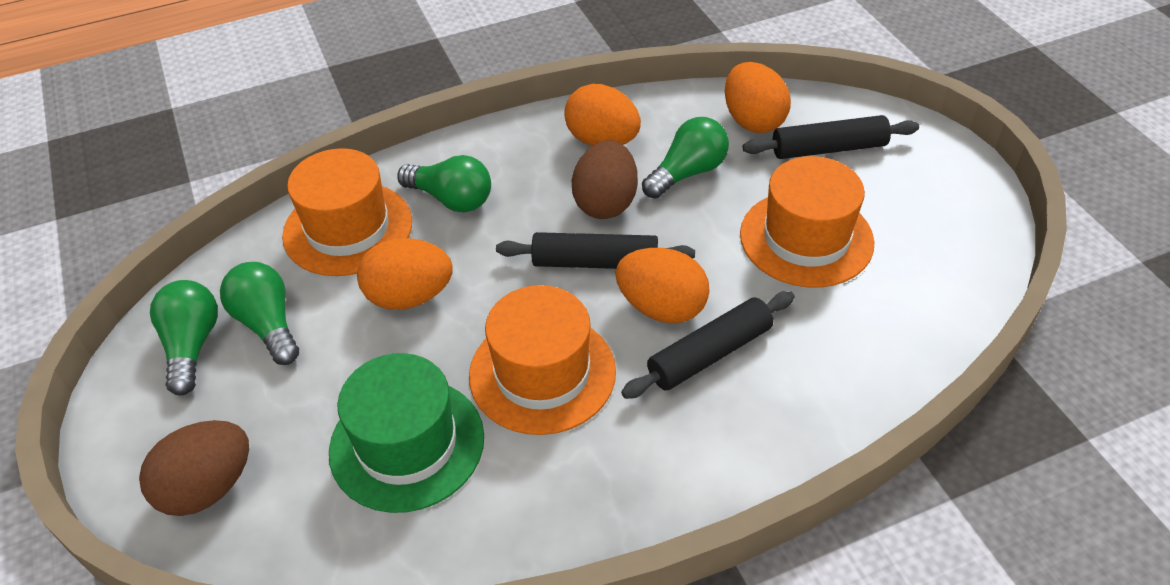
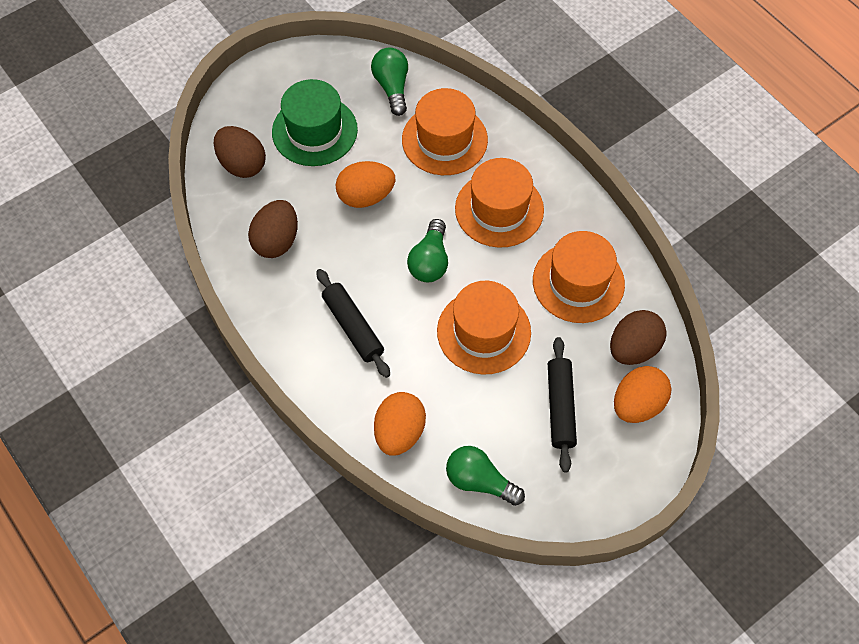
black rolling pin: 3 -> 2
brown egg: 2 -> 3
green light bulb: 4 -> 3
orange egg: 4 -> 3
orange hat: 3 -> 4

